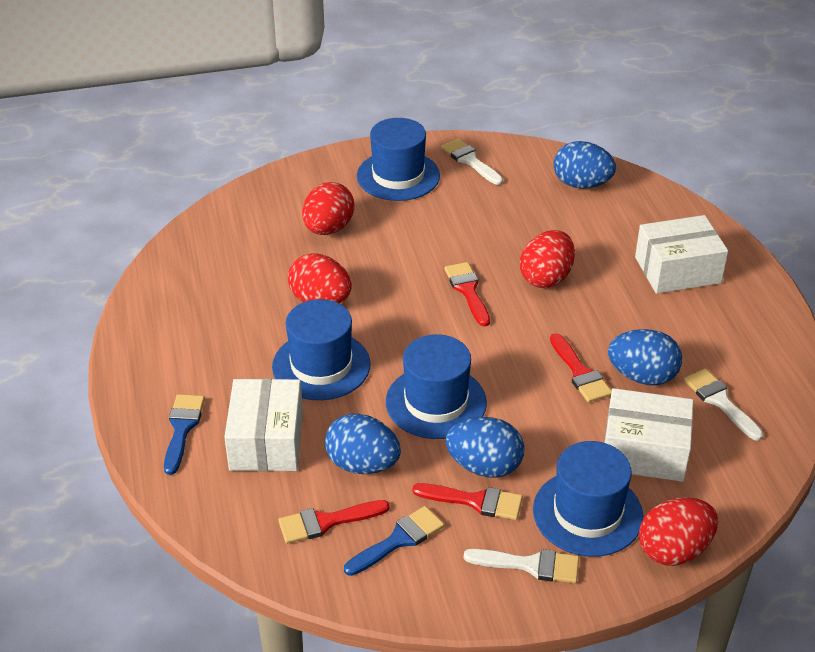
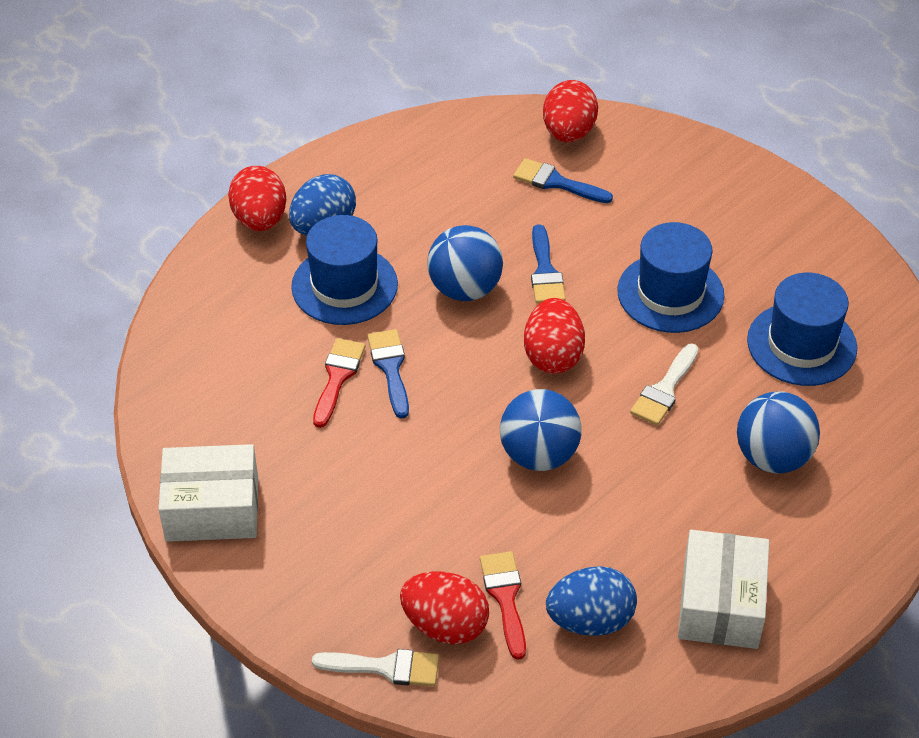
blue ball: 0 -> 3
blue brush: 2 -> 3
blue egg: 4 -> 2
blue hat: 4 -> 3
red brush: 4 -> 2
white box: 3 -> 2
white brush: 3 -> 2

